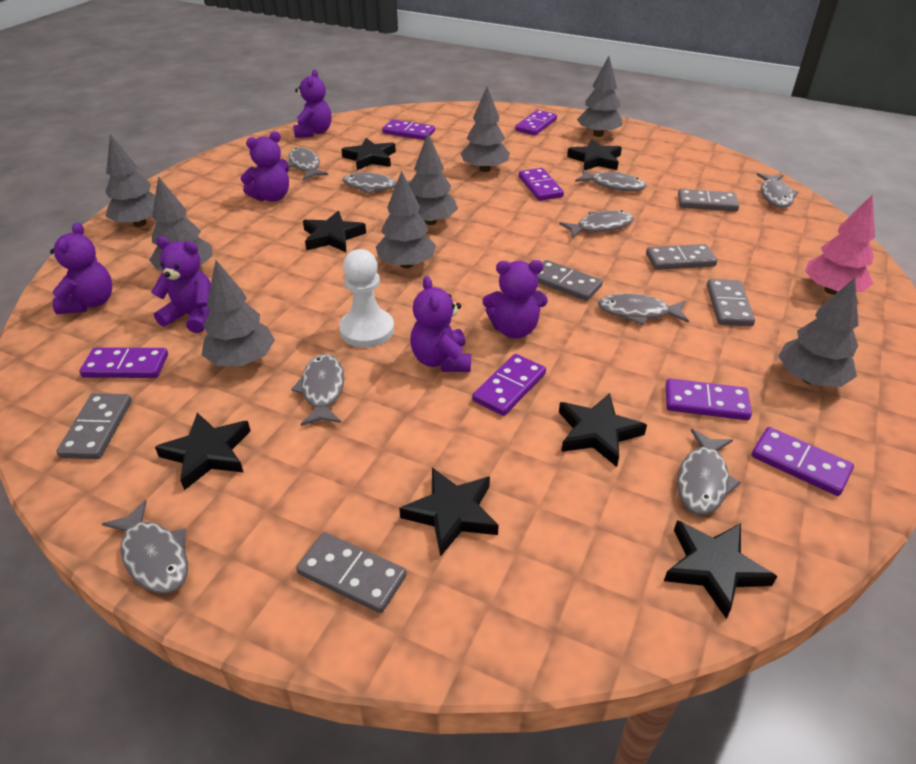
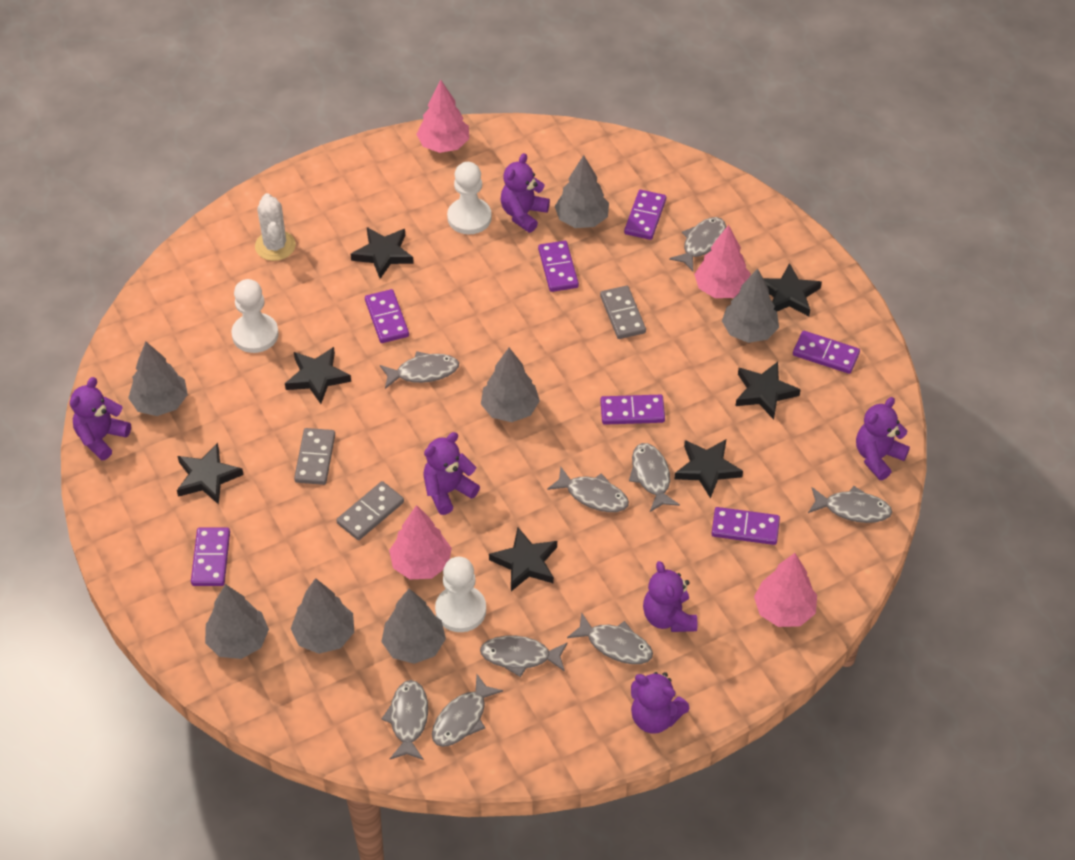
grey domino: 6 -> 3
grey tree: 8 -> 7
pink tree: 1 -> 4
white cactus: 0 -> 1
white pawn: 1 -> 3

